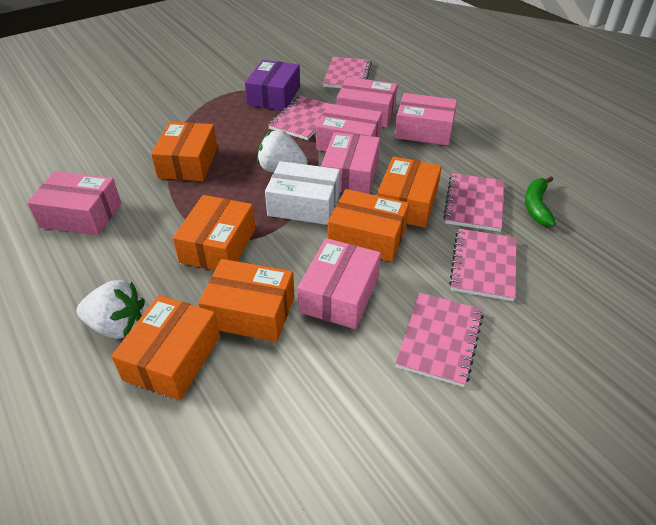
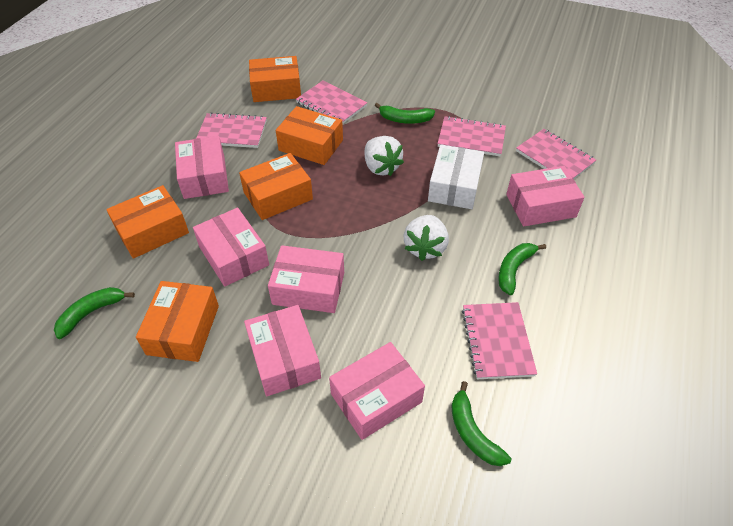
green banana: 1 -> 4
orange box: 6 -> 5
purple box: 1 -> 0

